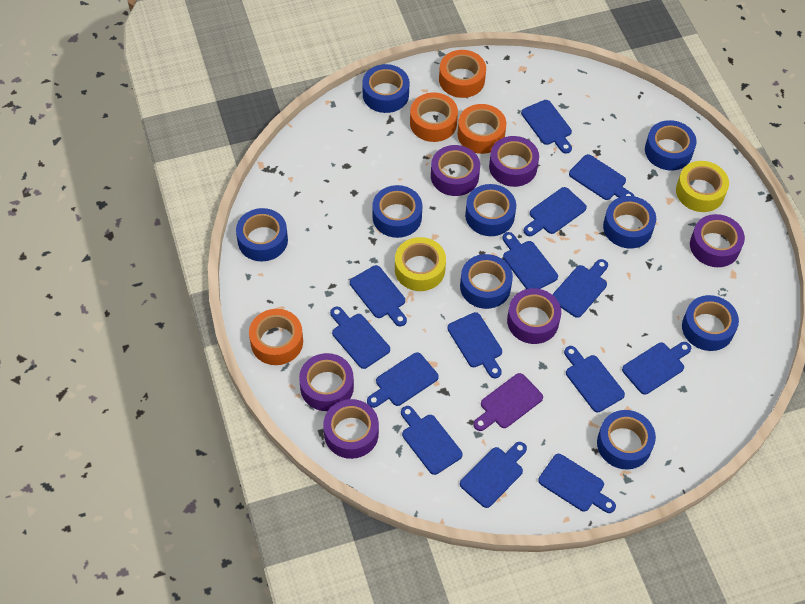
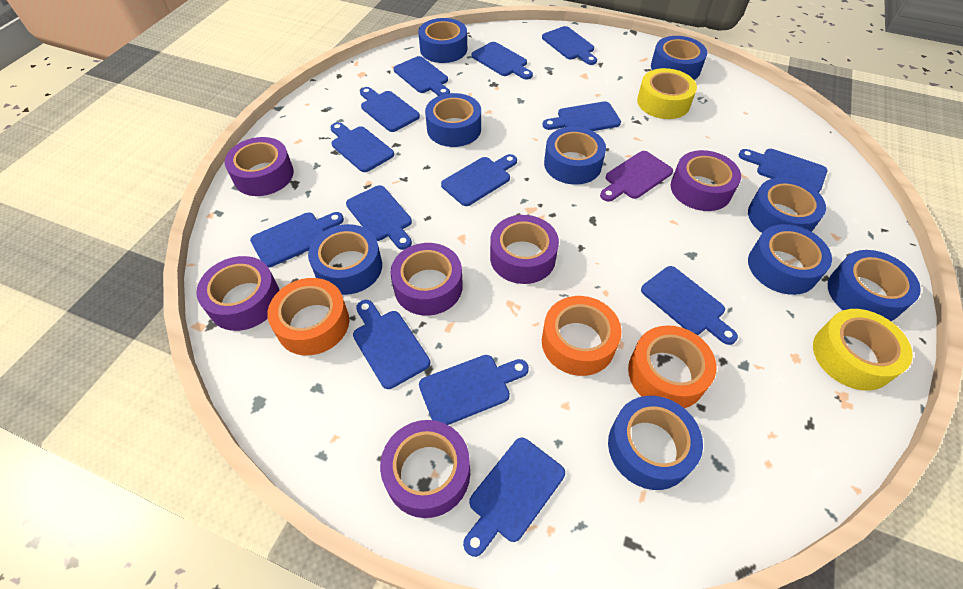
orange tape: 4 -> 3

